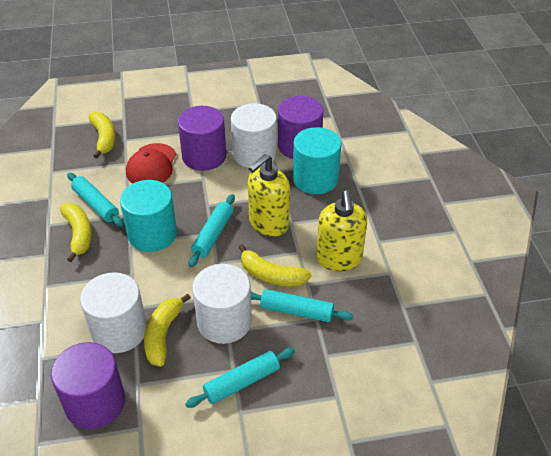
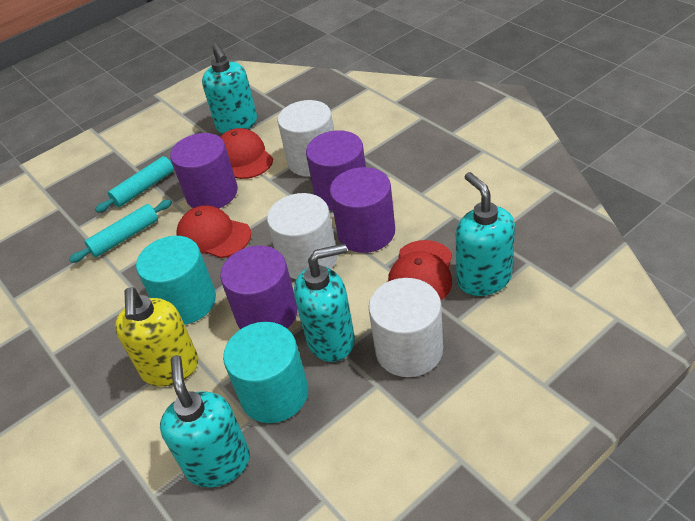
purple cylinder: 3 -> 4
red cap: 1 -> 3
turquoise rolling pin: 4 -> 2
turquoise soap dispenser: 0 -> 4
yellow banana: 4 -> 0
yellow soap dispenser: 2 -> 1

